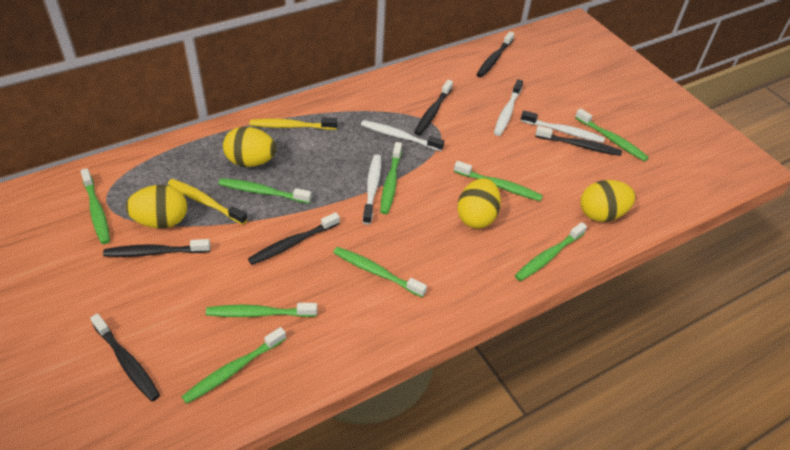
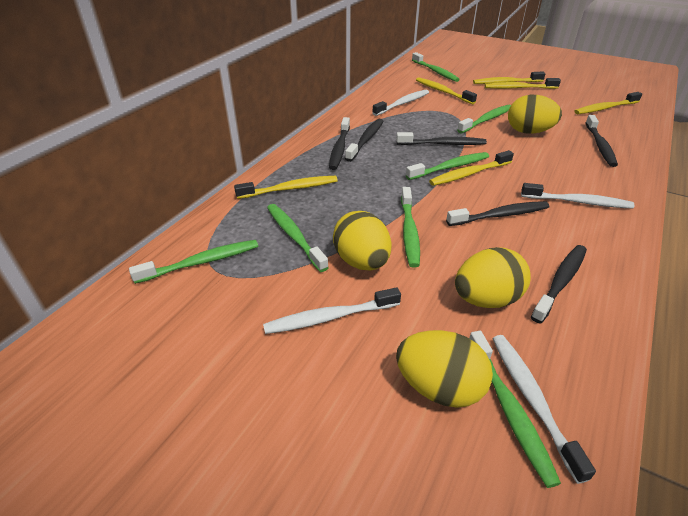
green toothbrush: 9 -> 7
yellow toothbrush: 2 -> 6

